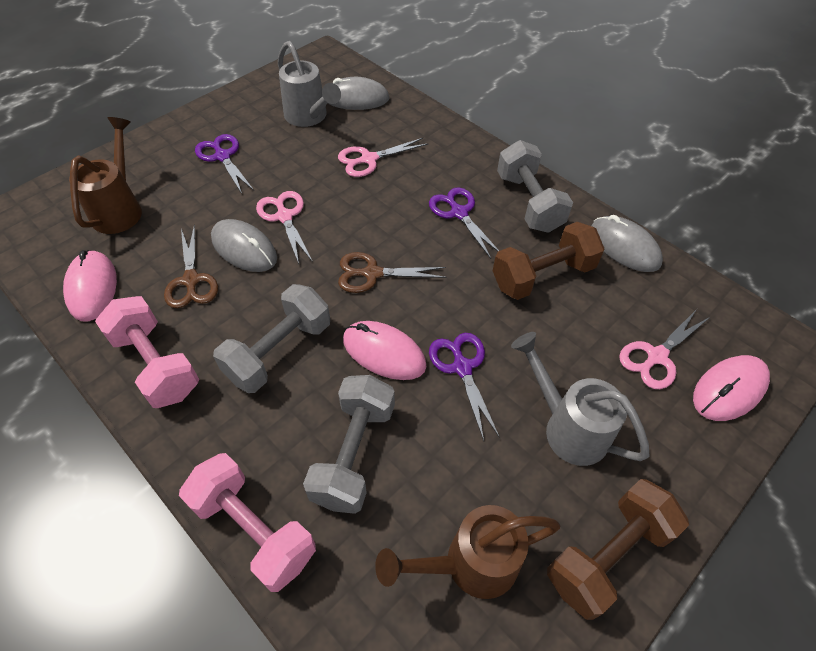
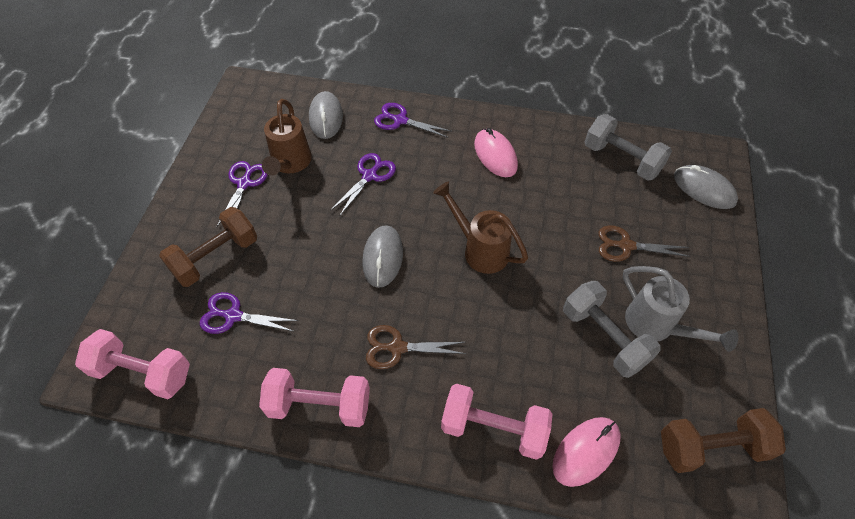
grey dumbbell: 3 -> 2
grey watering can: 2 -> 1
pink dumbbell: 2 -> 3
pink mouse: 3 -> 2
pink scissors: 3 -> 0
purple scissors: 3 -> 4

